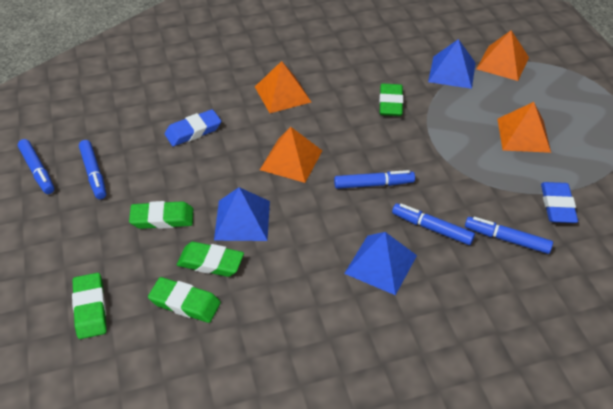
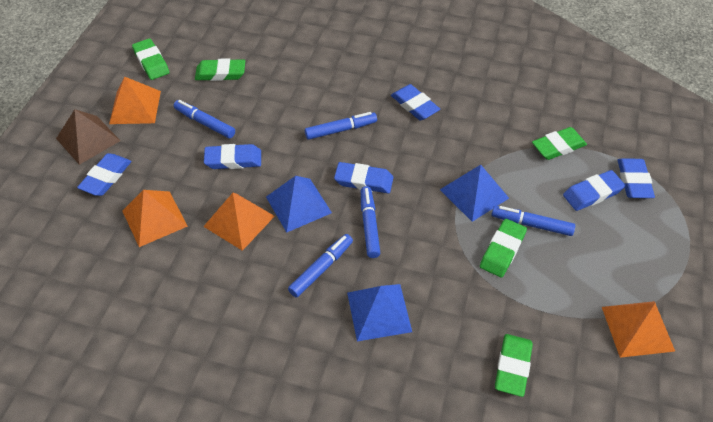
blue eraser: 2 -> 6
brown pyramid: 0 -> 1

